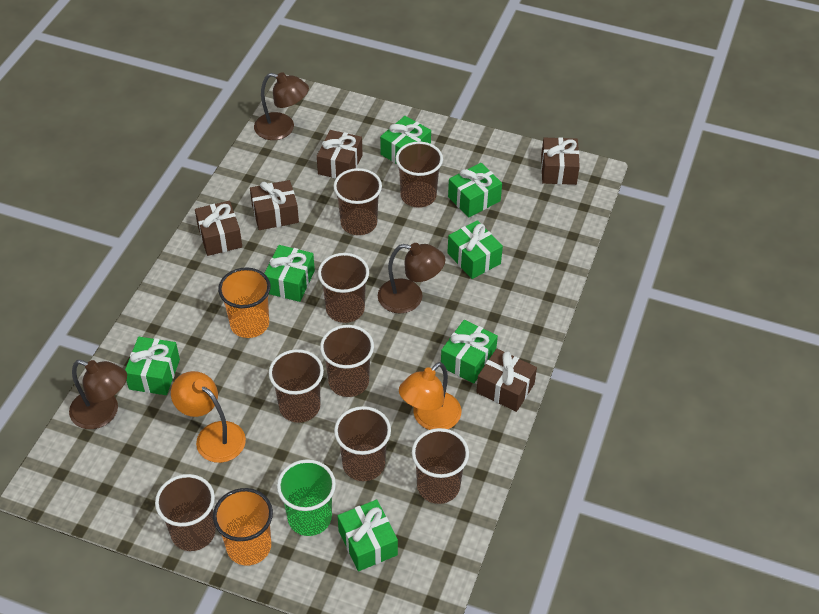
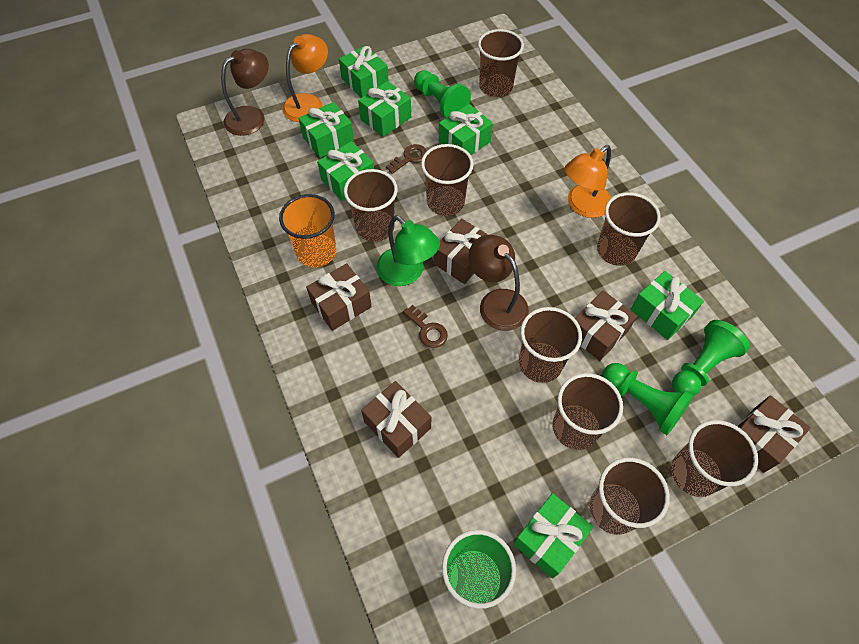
brown key: 0 -> 2
brown lamp: 3 -> 2
green lamp: 0 -> 1
green pawn: 0 -> 3
orange cup: 2 -> 1

